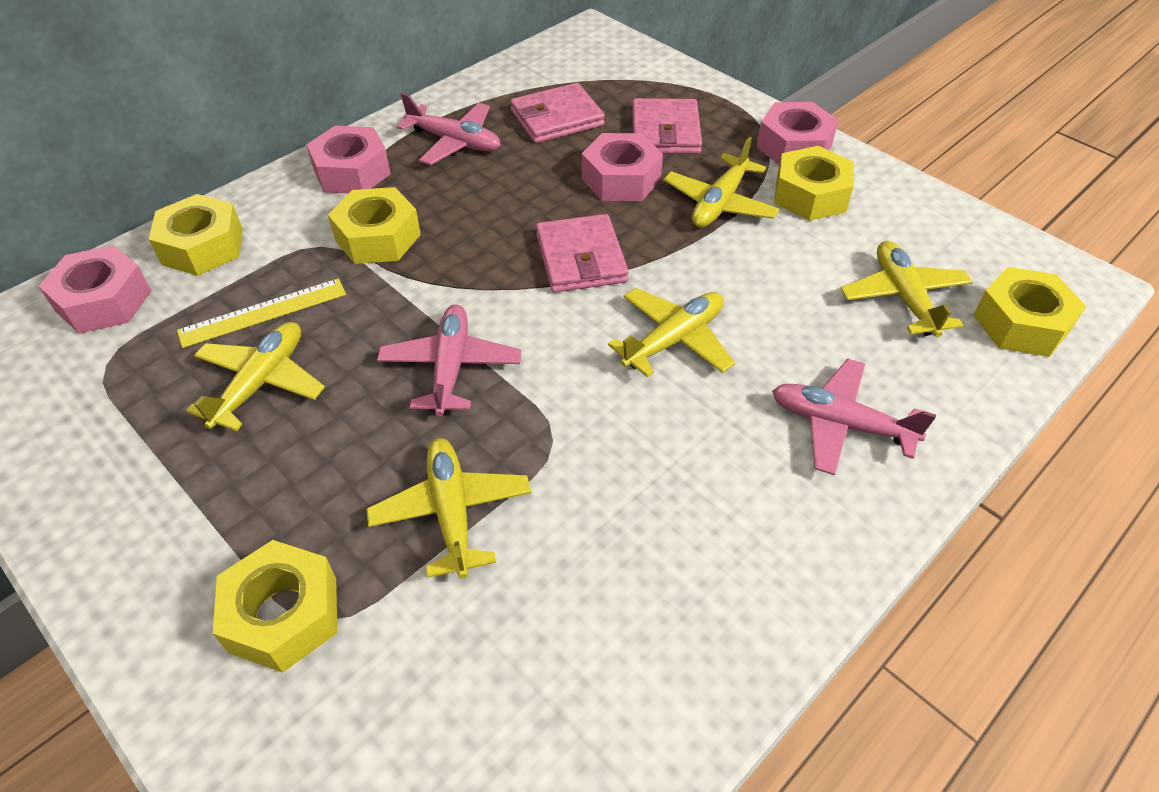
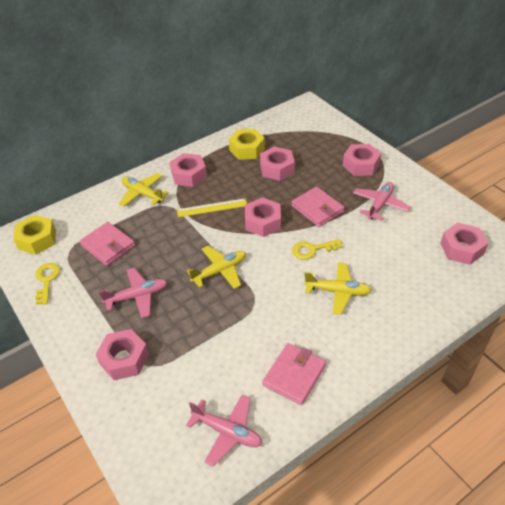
pink nut: 4 -> 6
yellow key: 0 -> 2
yellow nut: 5 -> 2
yellow plane: 5 -> 3

